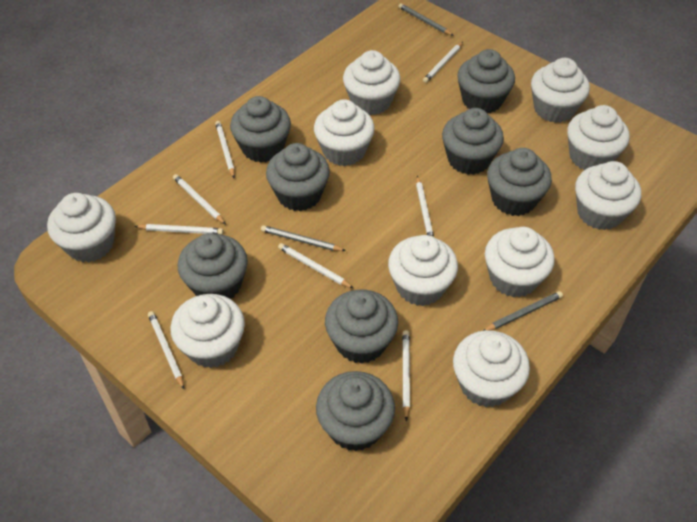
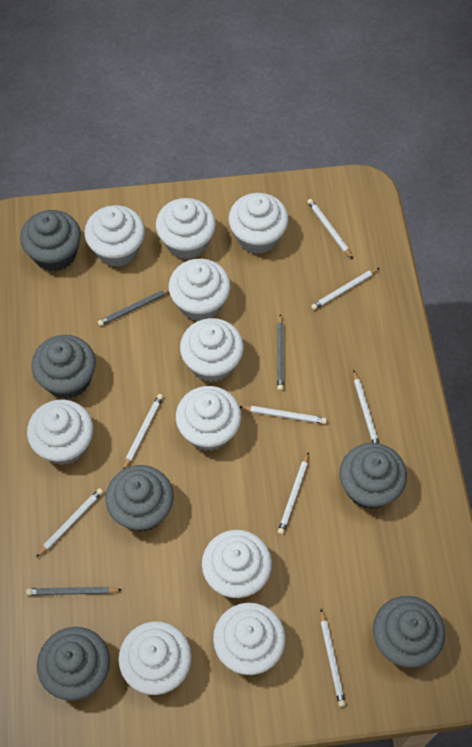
grey cupcake: 8 -> 6

